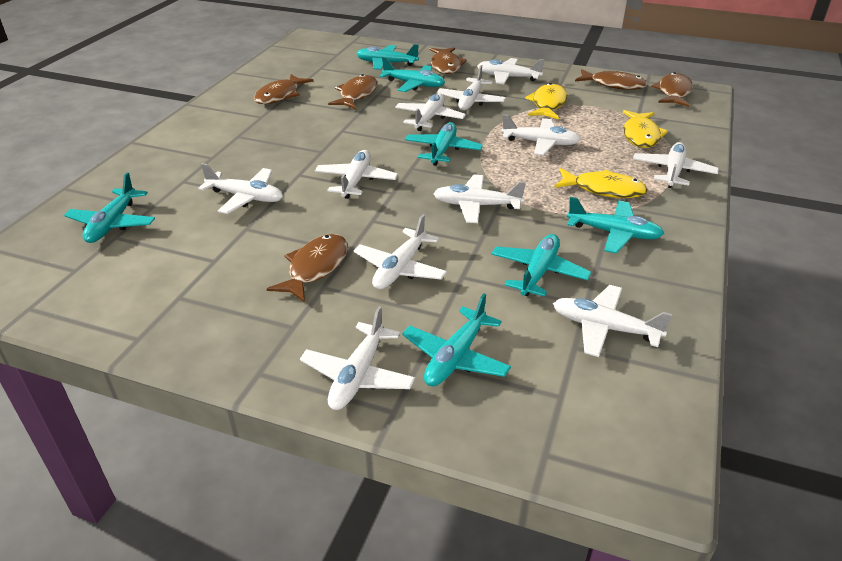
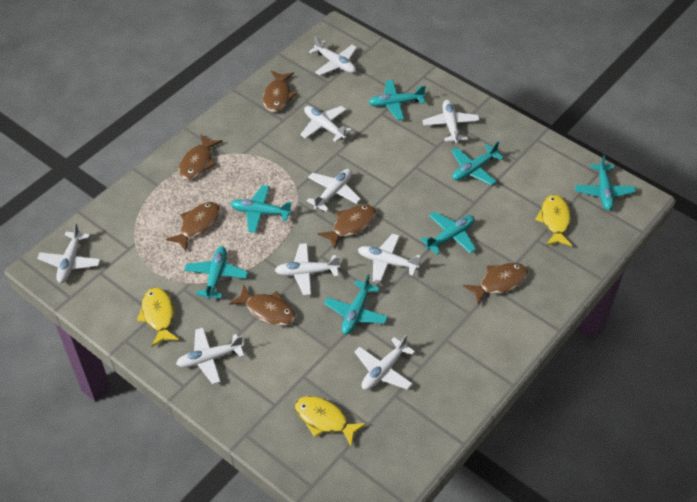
white plane: 11 -> 9

